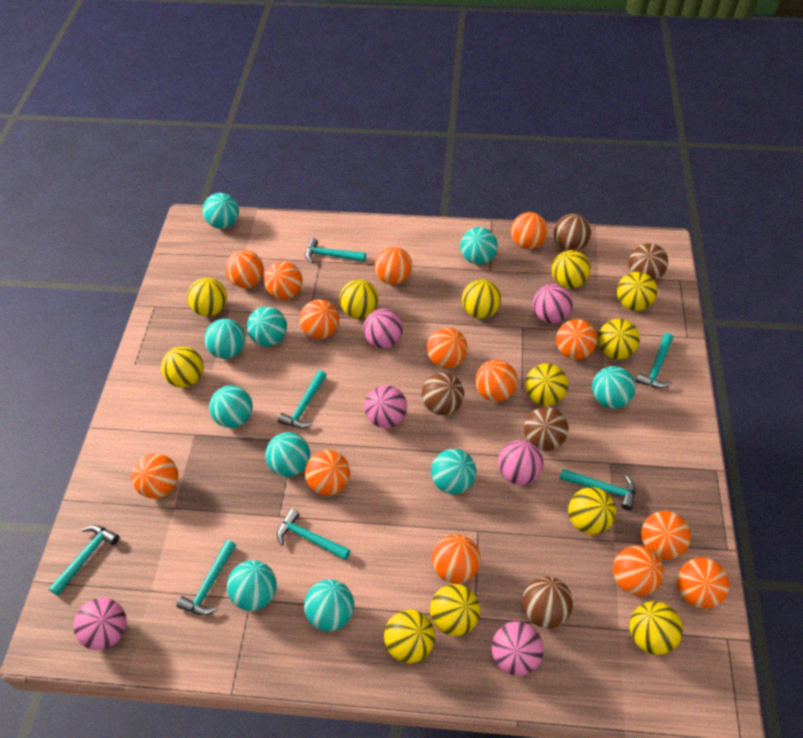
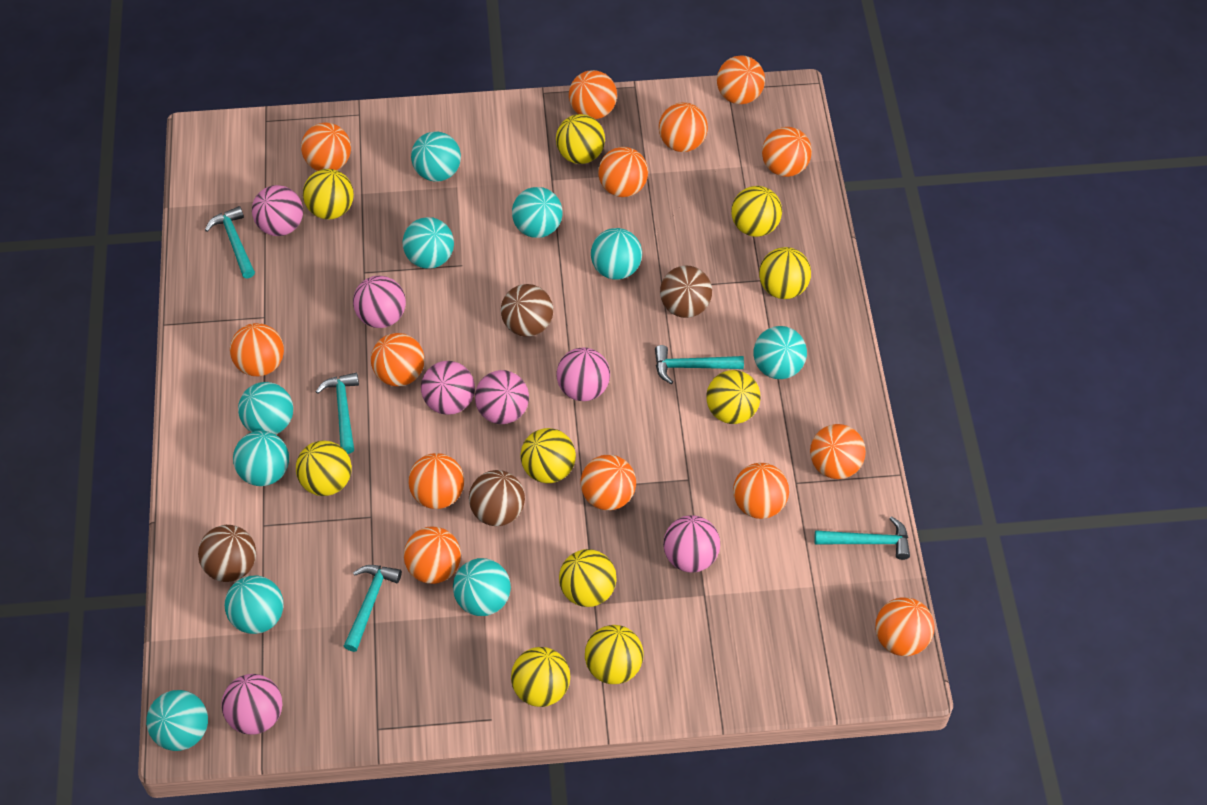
brown ball: 5 -> 4
pink ball: 6 -> 7
turquoise hammer: 7 -> 5
yellow ball: 12 -> 10

